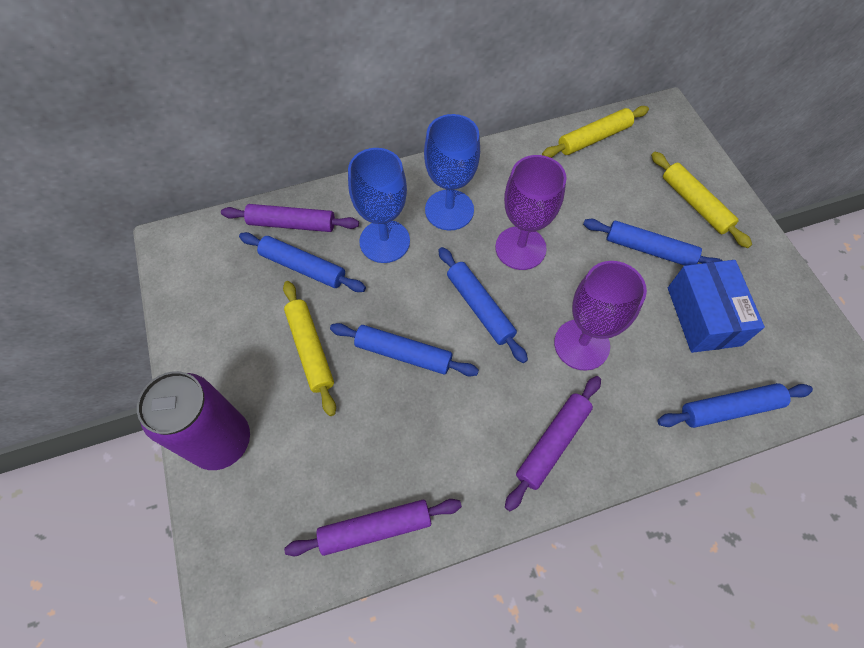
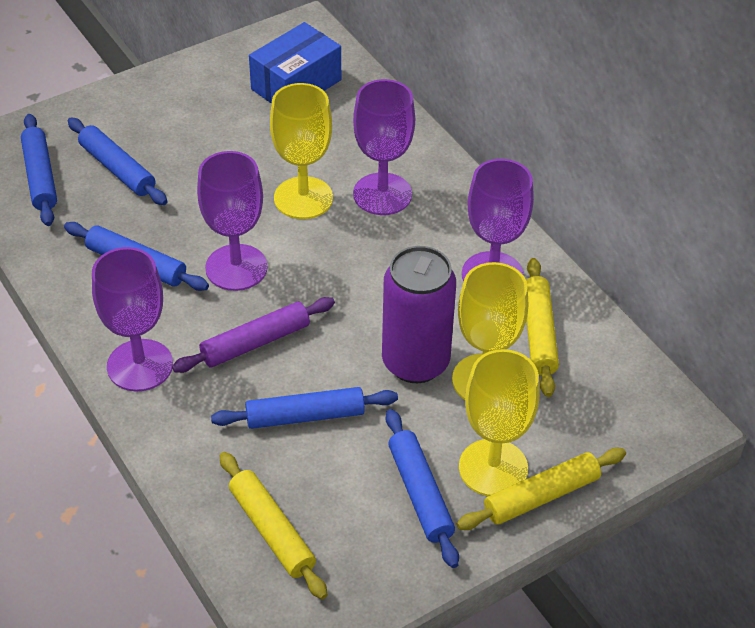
blue goblet: 2 -> 0
purple goblet: 2 -> 4
purple rolling pin: 3 -> 1
yellow goblet: 0 -> 3

